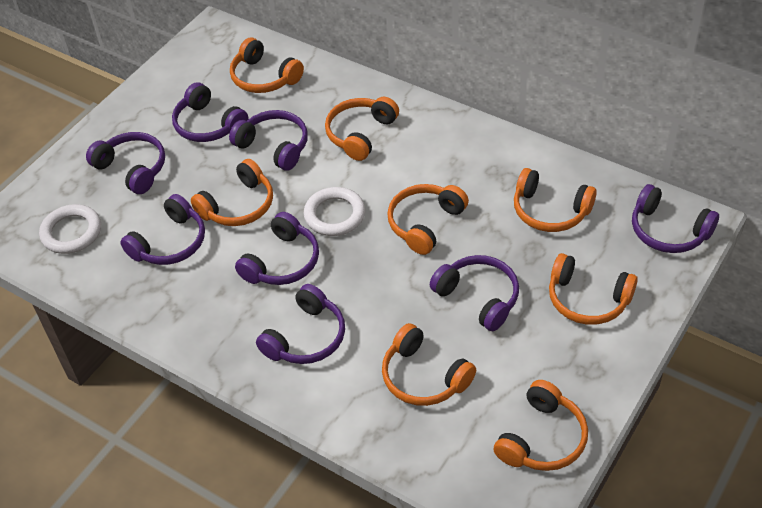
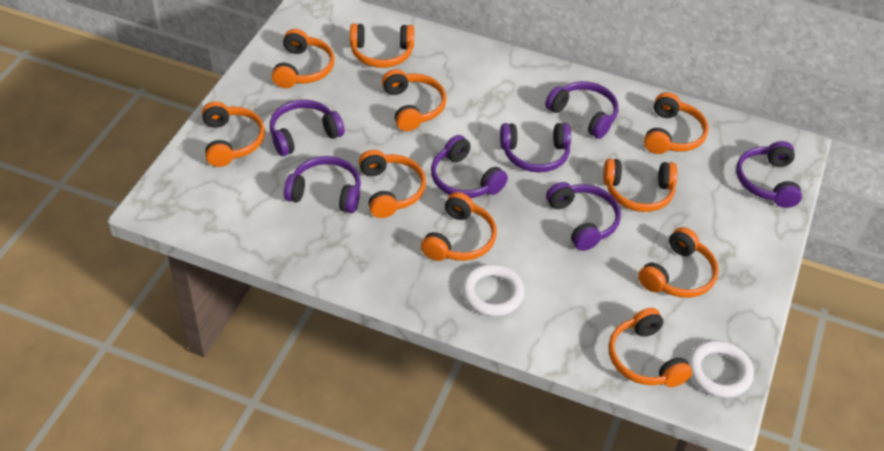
orange headphones: 8 -> 10
purple headphones: 8 -> 7

